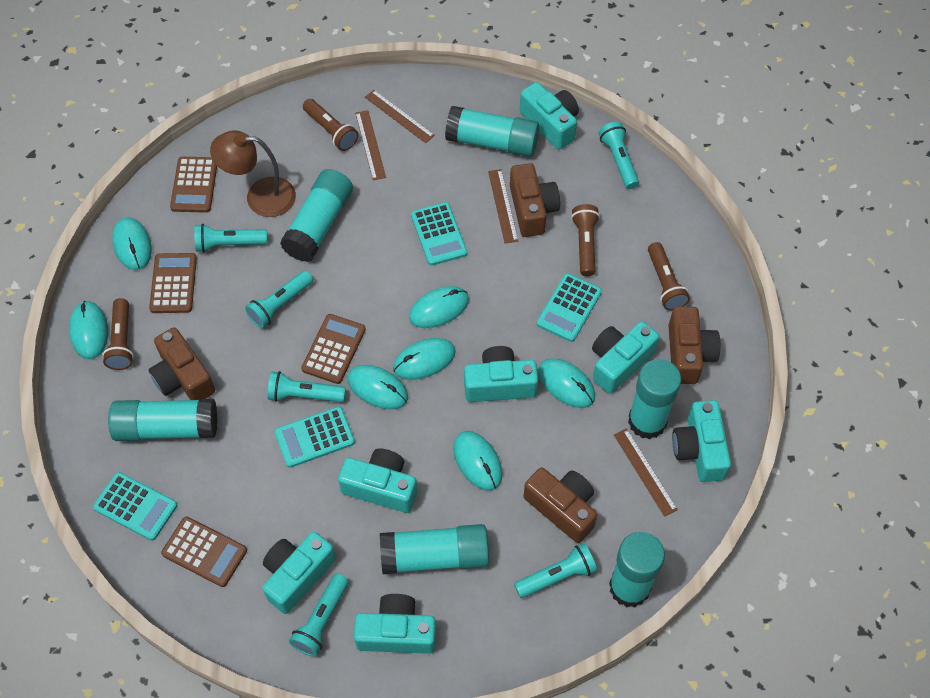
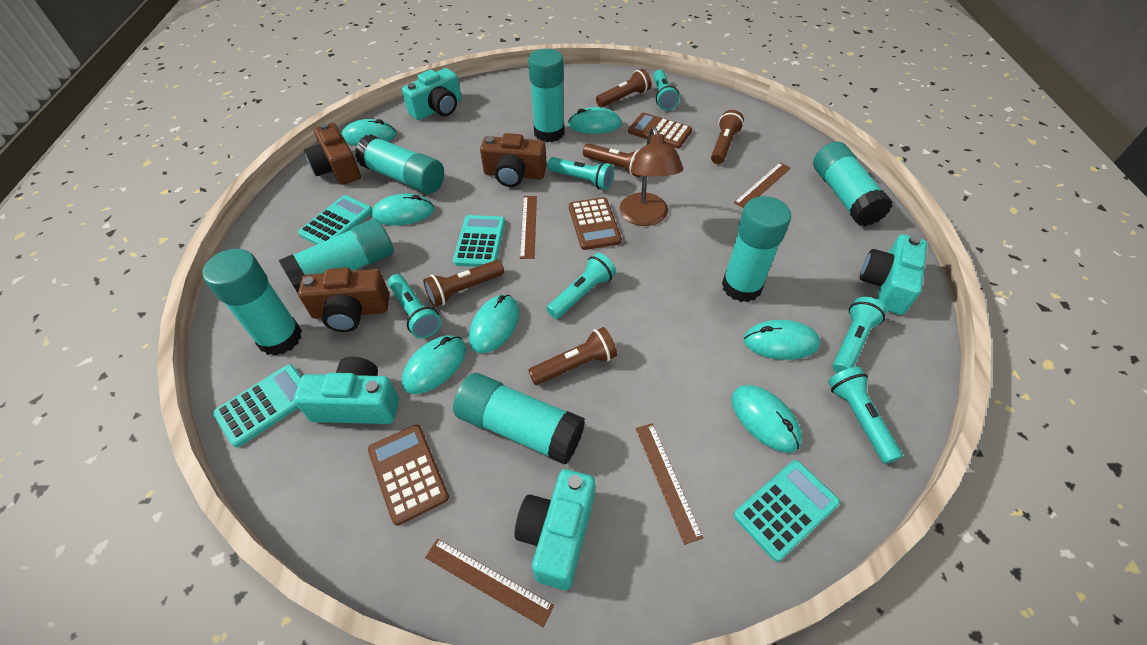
brown calculator: 4 -> 3
brown camera: 4 -> 3
brown flashlight: 4 -> 5
turquoise camera: 7 -> 4
turquoise glue stick: 6 -> 7

